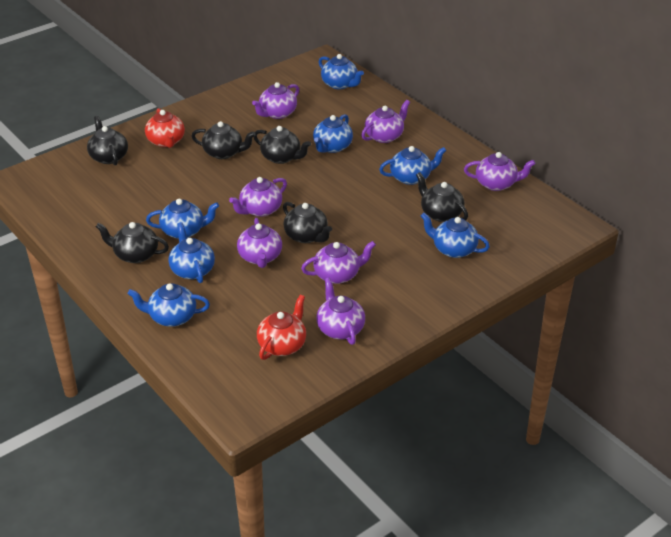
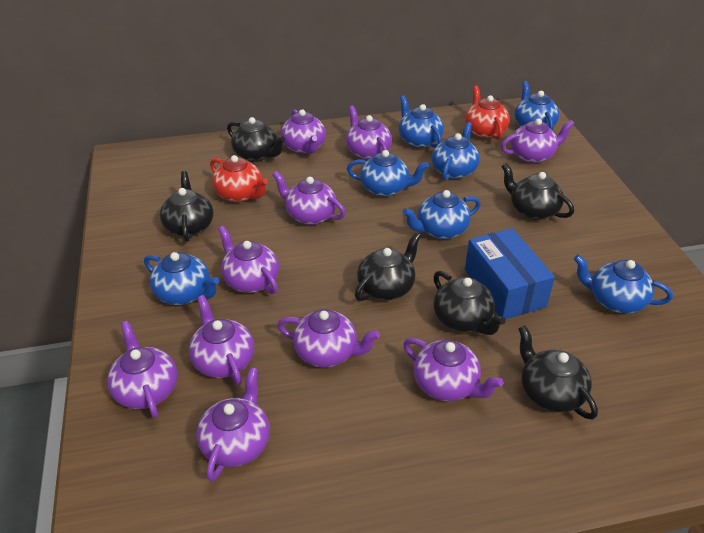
blue box: 0 -> 1
purple teapot: 7 -> 10

